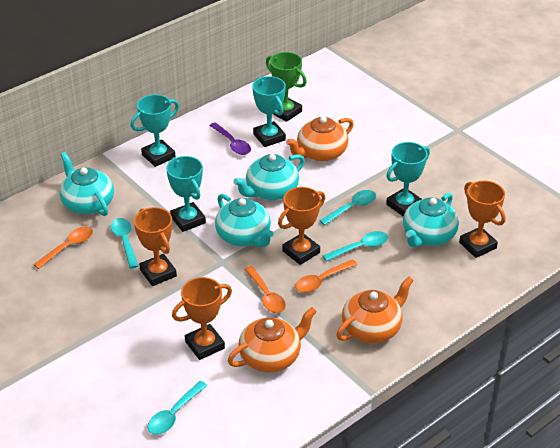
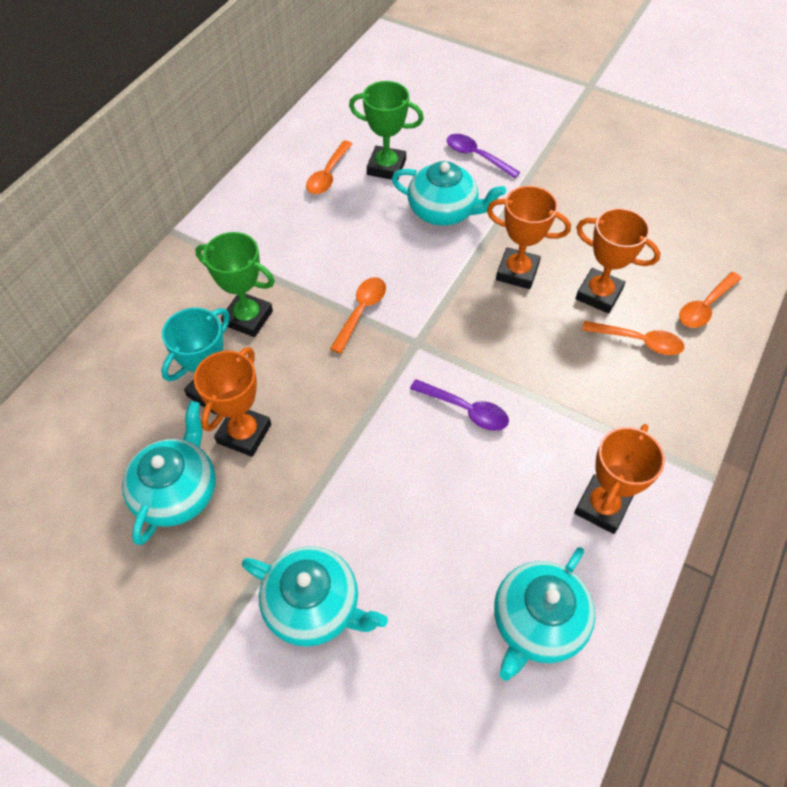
green trophy: 1 -> 2
orange spoon: 3 -> 4
orange teapot: 3 -> 0
purple spoon: 1 -> 2
turquoise spoon: 4 -> 0
turquoise trophy: 4 -> 1

